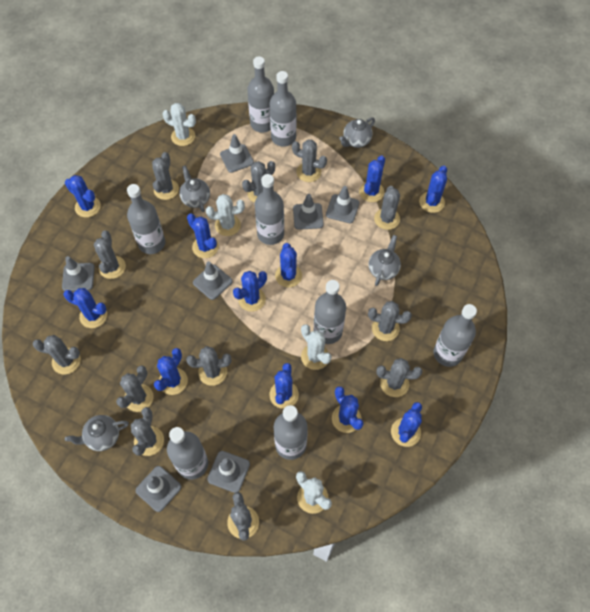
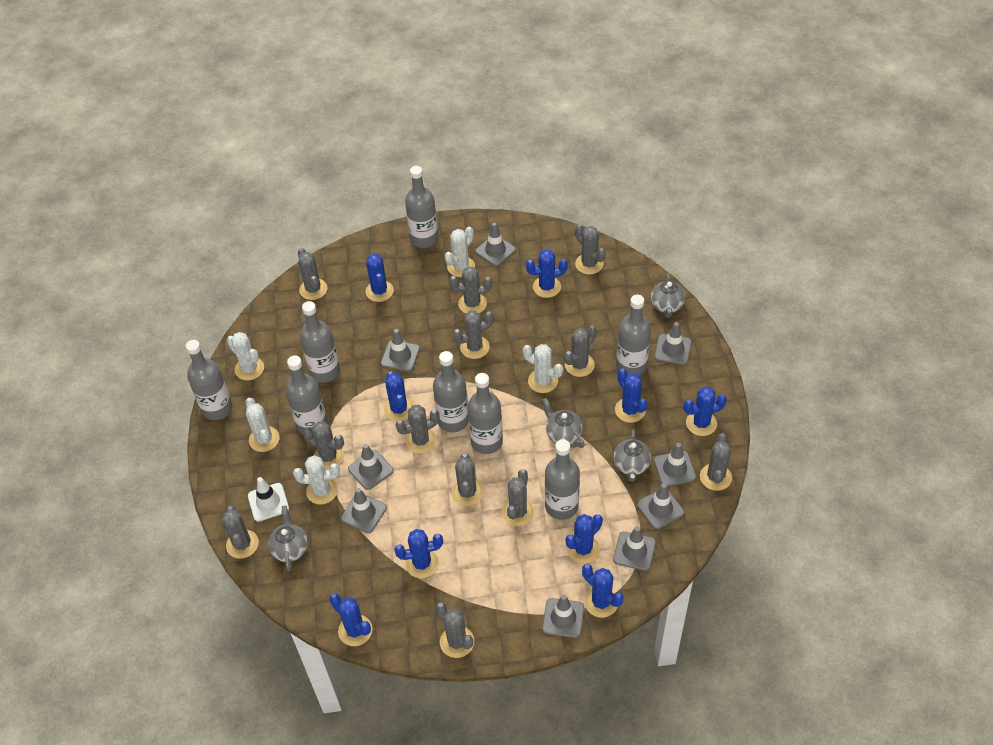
blue cactus: 11 -> 9
grey traffic cone: 7 -> 9
white cactus: 4 -> 5
white traffic cone: 0 -> 1

